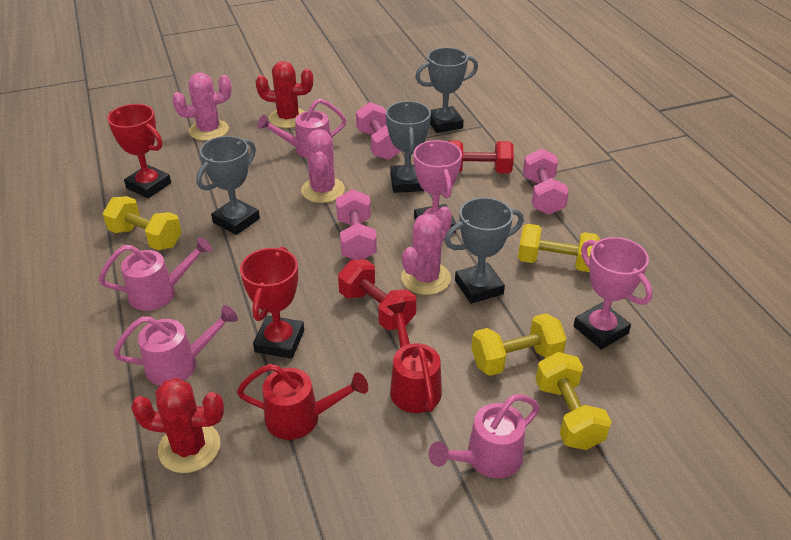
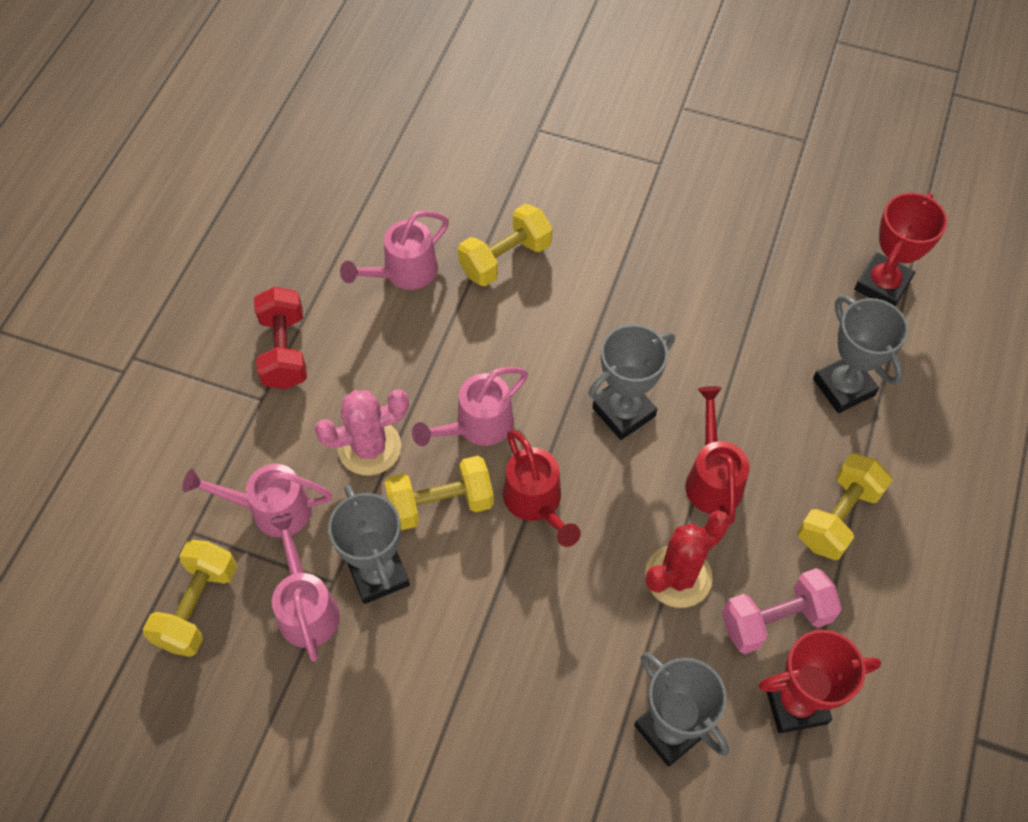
pink cactus: 3 -> 1
pink dumbbell: 3 -> 1
pink trophy: 2 -> 0
red cactus: 2 -> 1
red dumbbell: 2 -> 1

